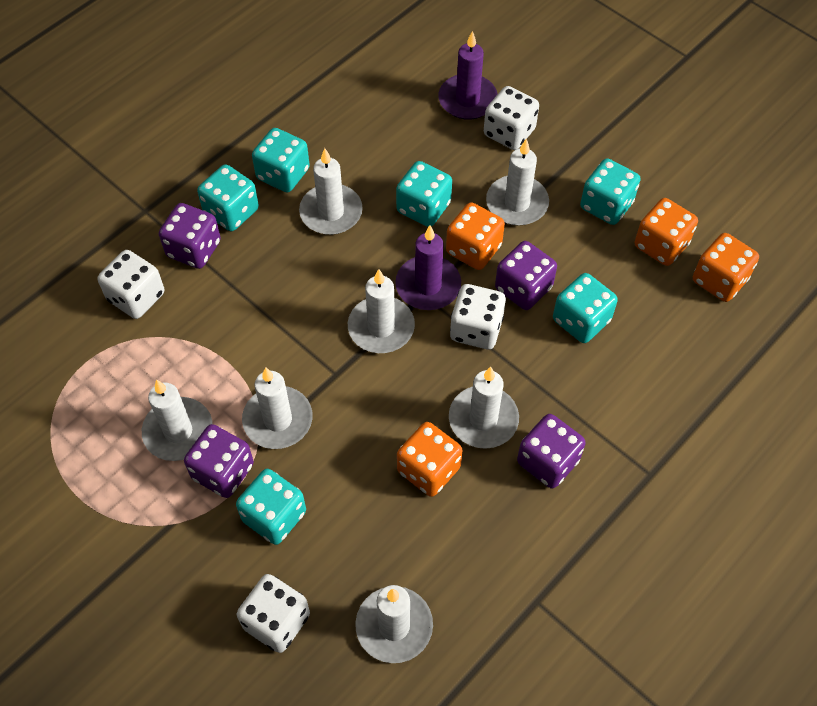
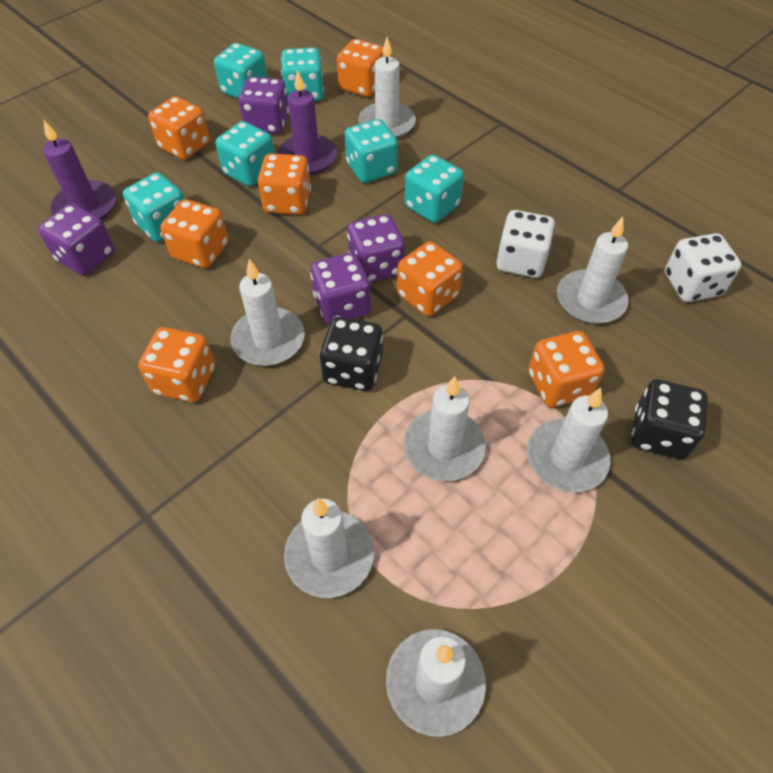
black dice: 0 -> 2
orange dice: 4 -> 7
white dice: 4 -> 2

